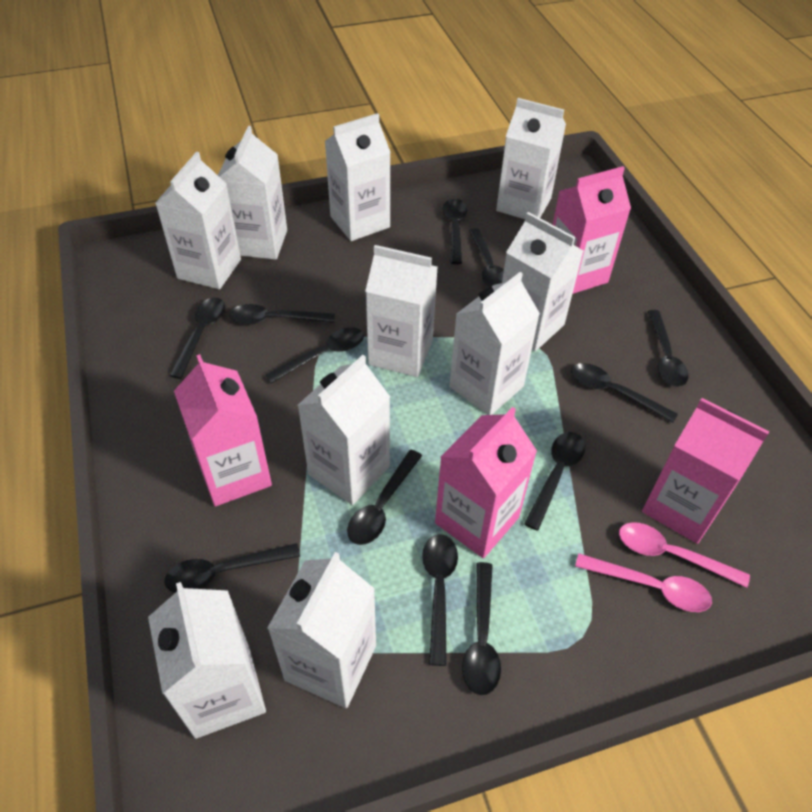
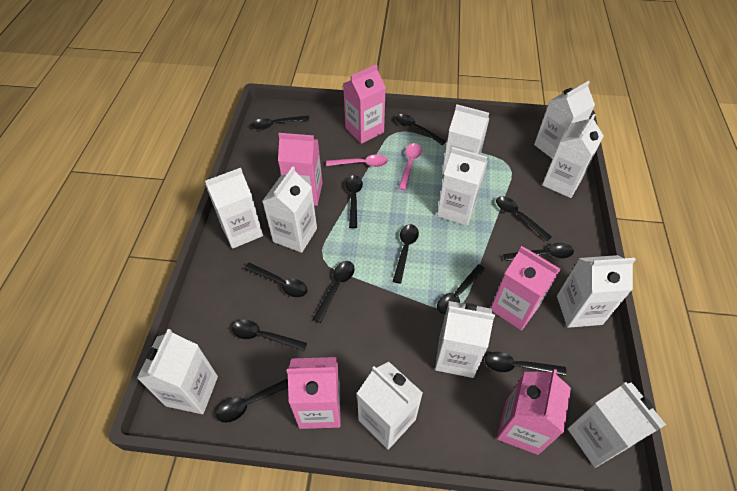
pink carton: 4 -> 5
white carton: 10 -> 11

